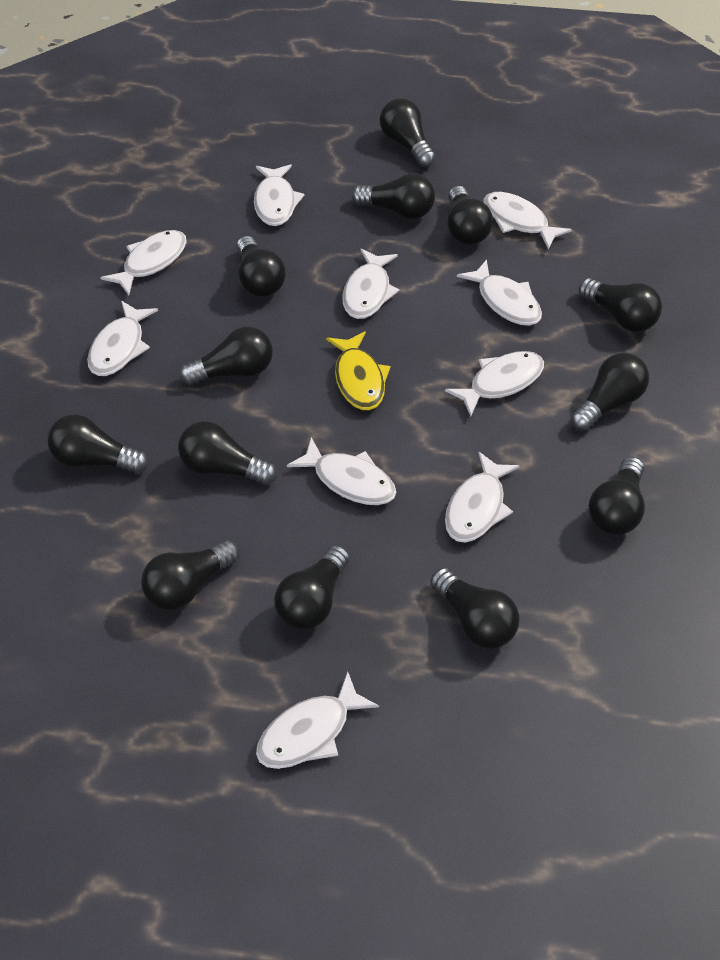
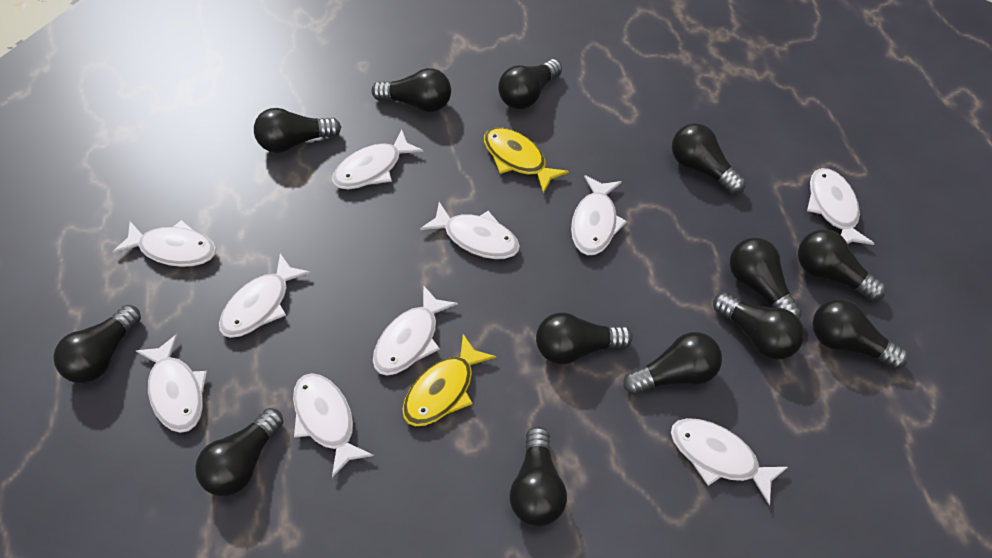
yellow fish: 1 -> 2

